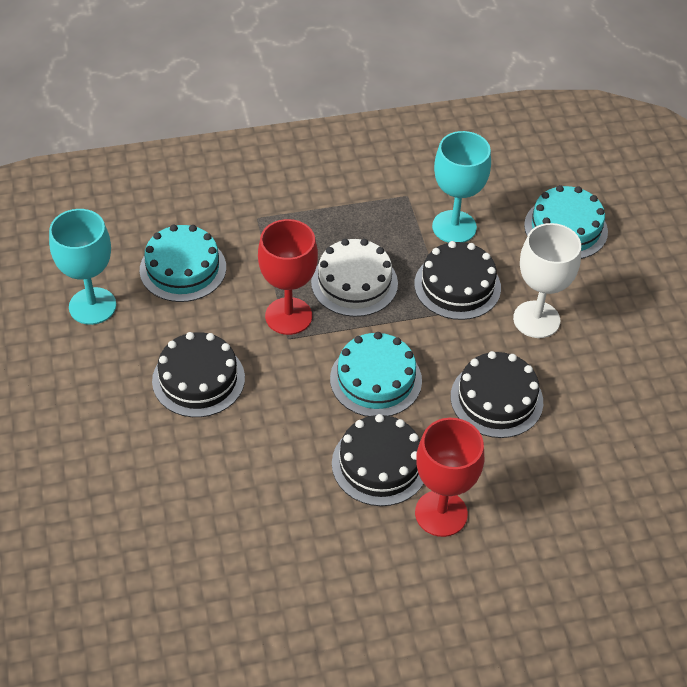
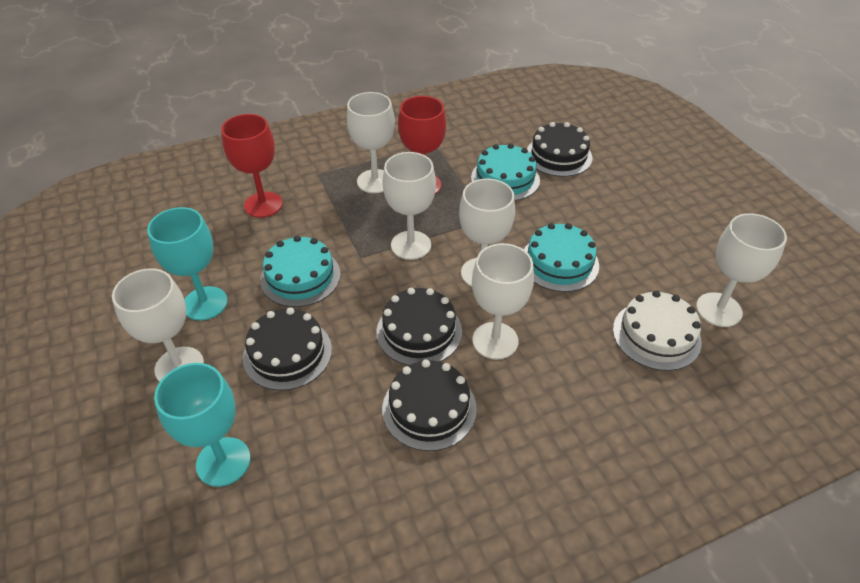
white goblet: 1 -> 6

